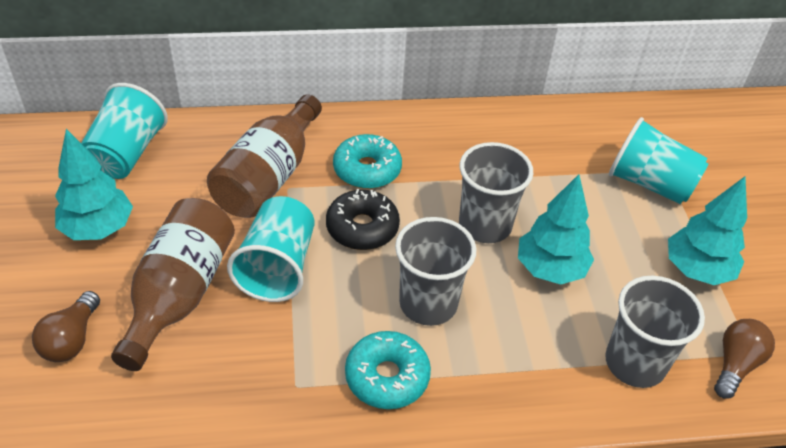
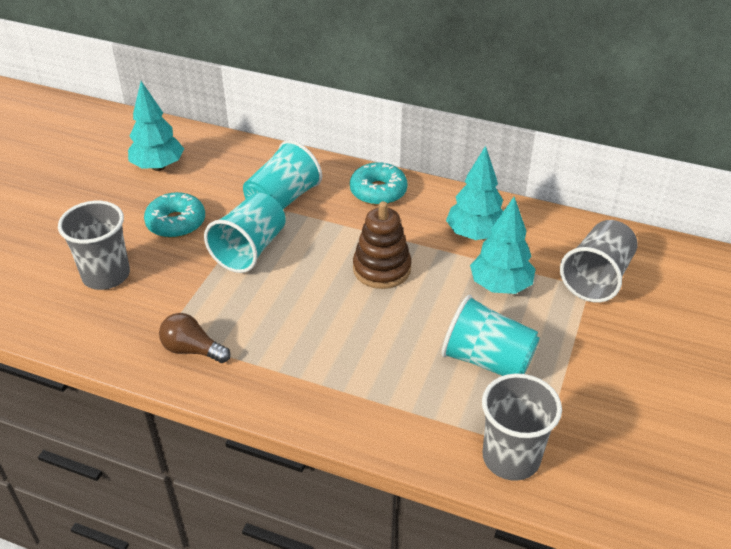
black donut: 1 -> 0
brown bottle: 2 -> 0
brown light bulb: 2 -> 1
brown stacking toy: 0 -> 1

